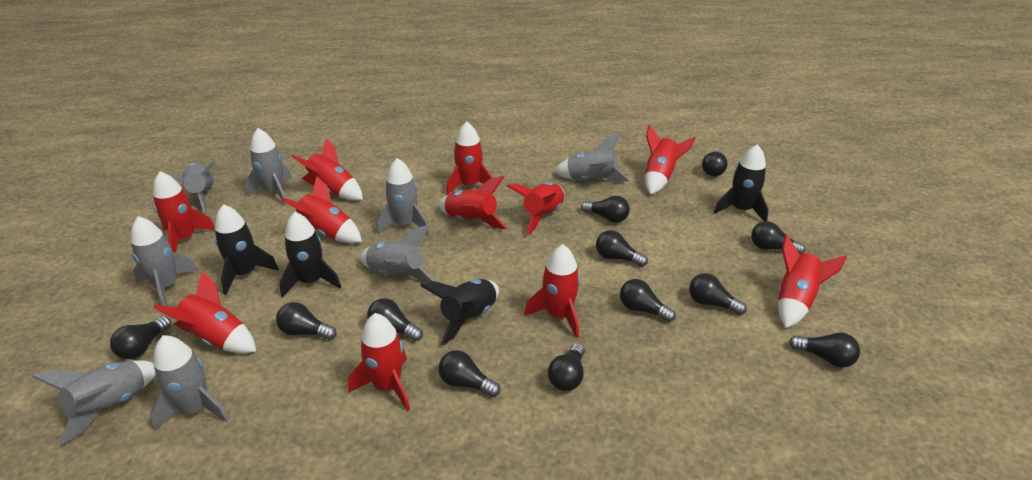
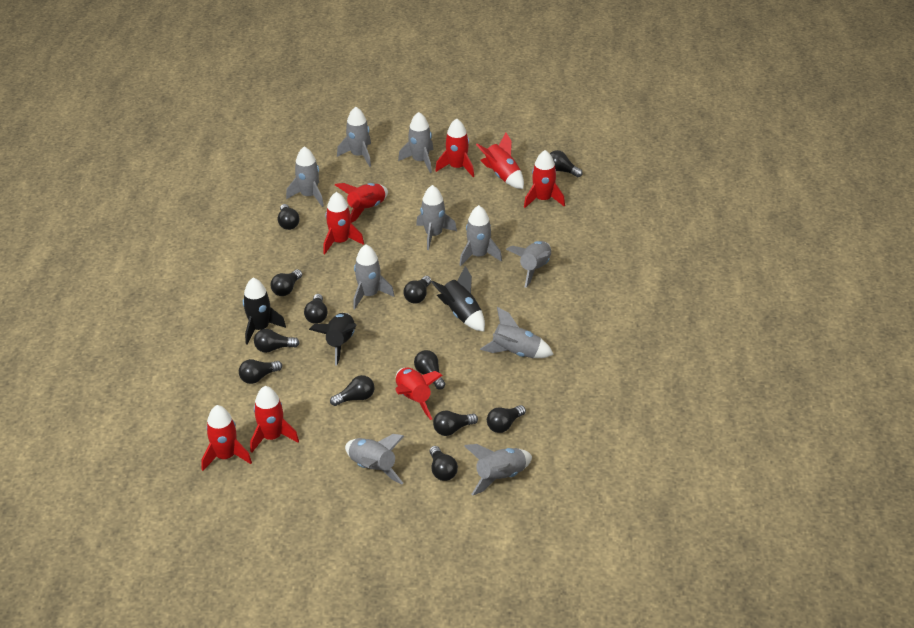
black rocket: 4 -> 3
grey rocket: 8 -> 10
red rocket: 11 -> 8

